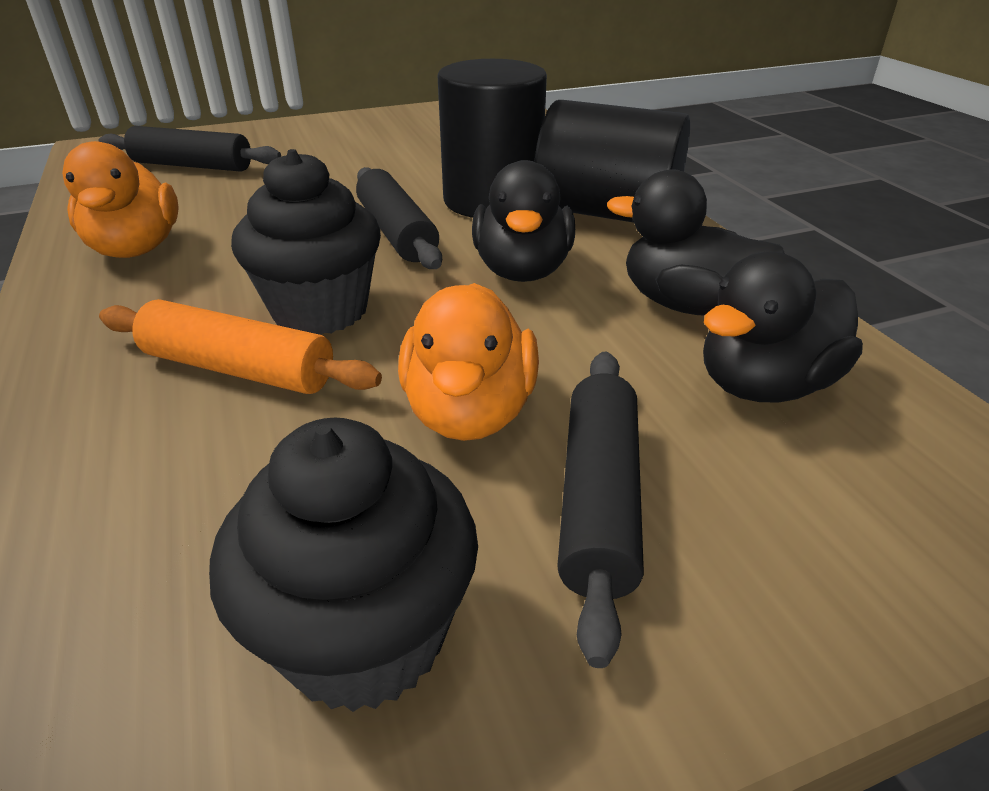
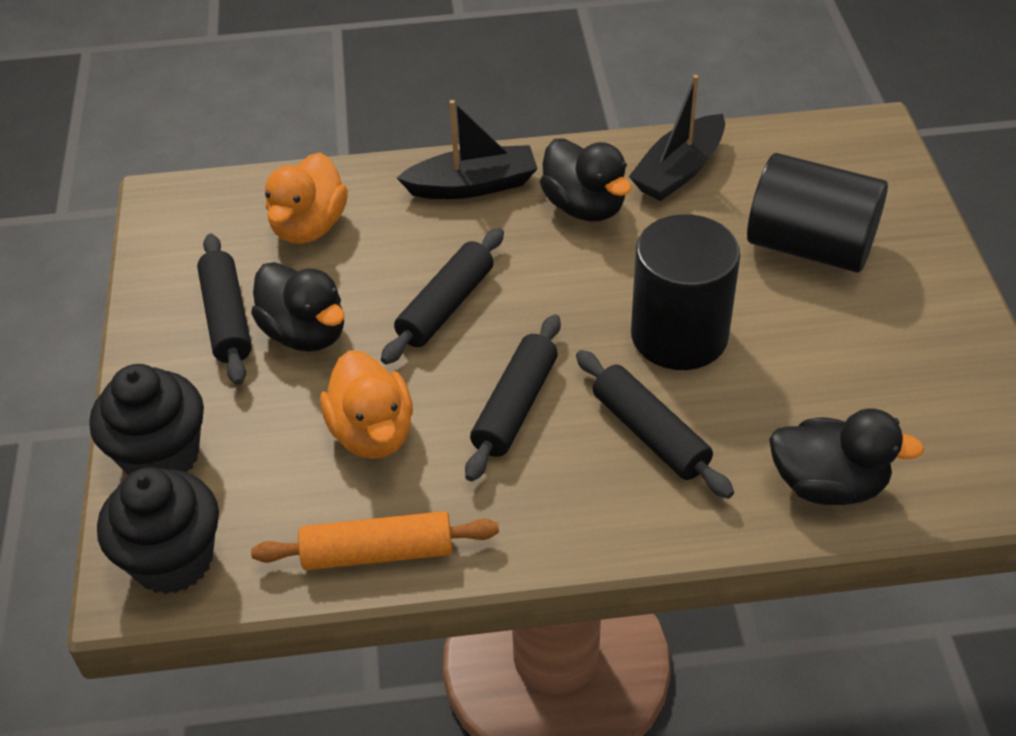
black boat: 0 -> 2
black rolling pin: 3 -> 4

